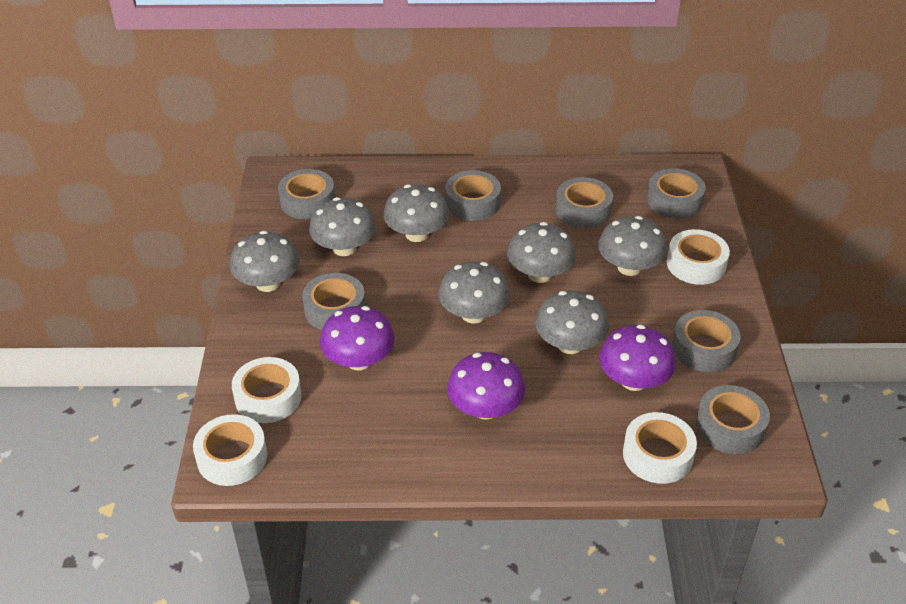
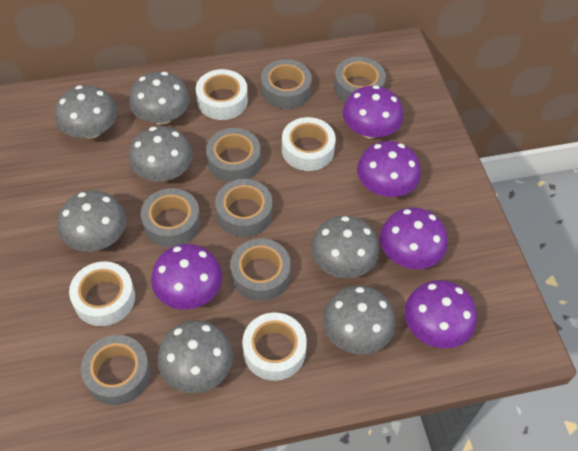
purple mushroom: 3 -> 5

